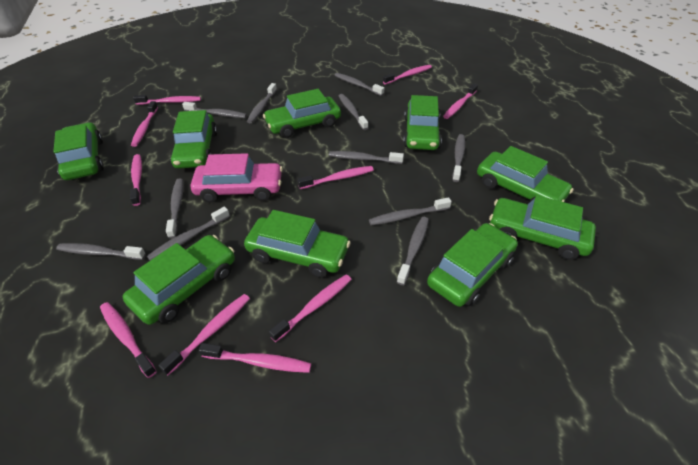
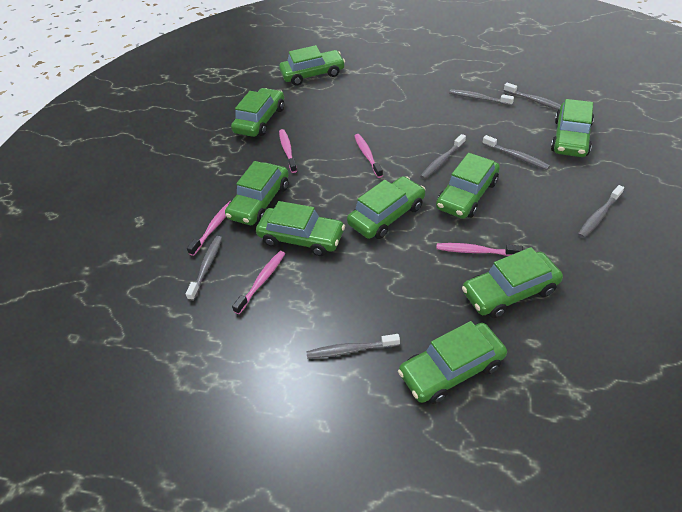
grey toothbrush: 11 -> 7
pink car: 1 -> 0
pink toothbrush: 10 -> 5

